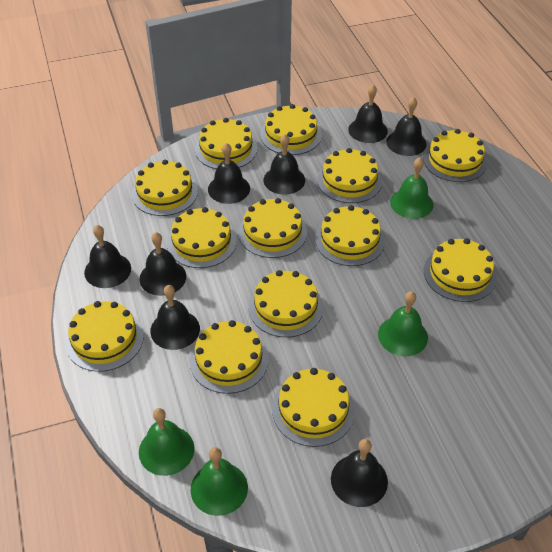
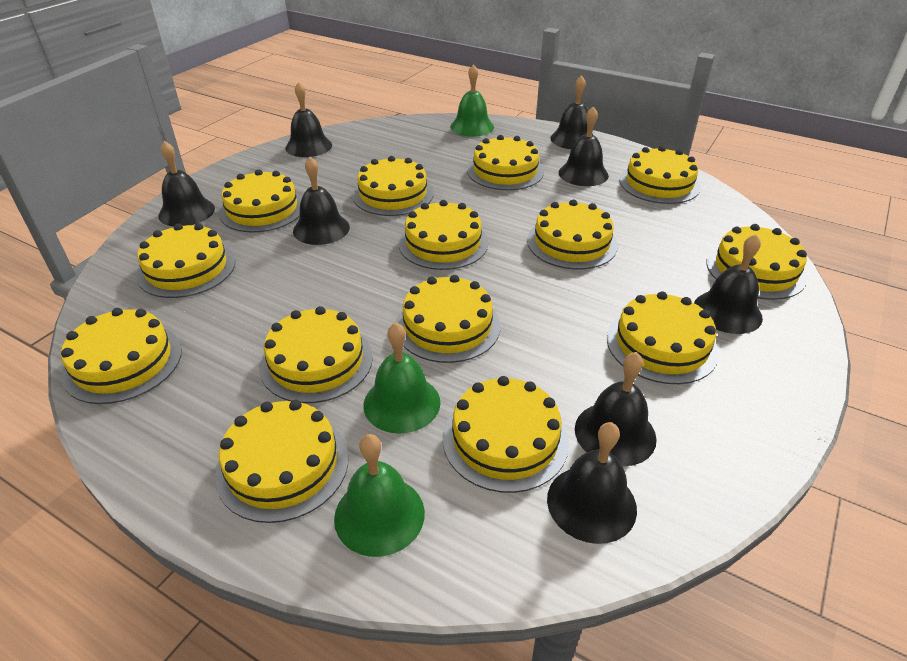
green bell: 4 -> 3
yellow cake: 13 -> 14

